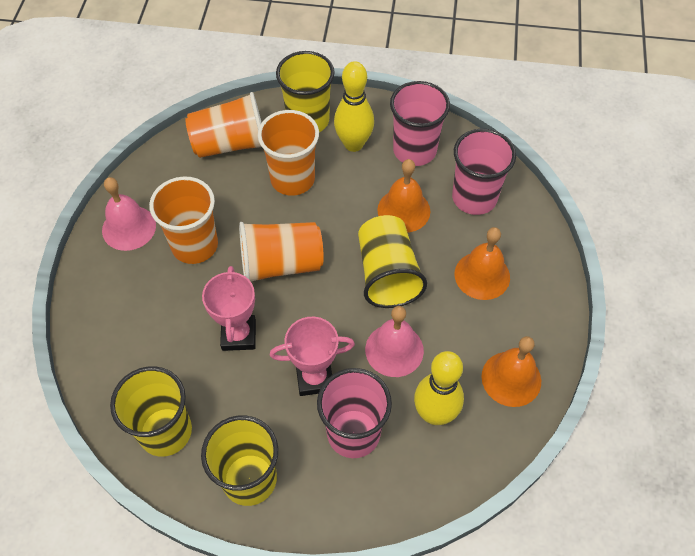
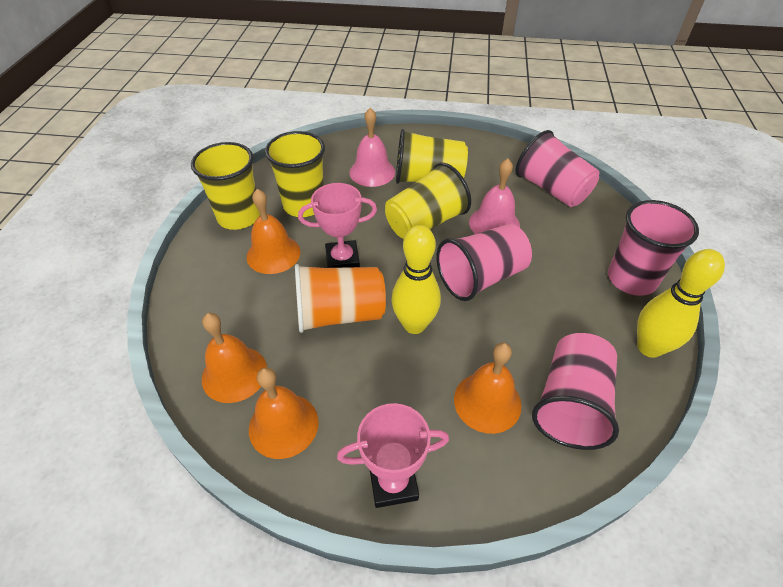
orange bell: 3 -> 4
orange cup: 4 -> 1
pink cup: 3 -> 4

